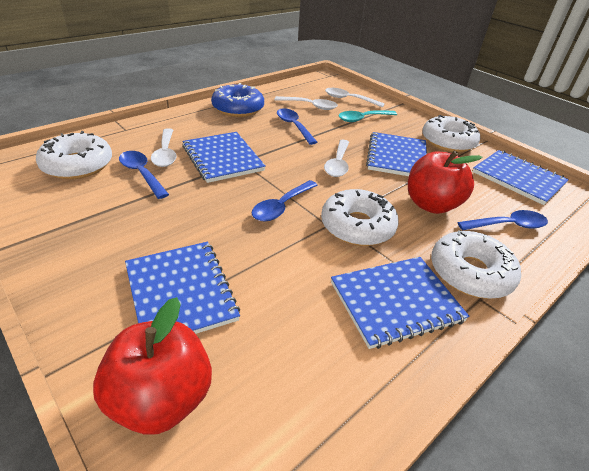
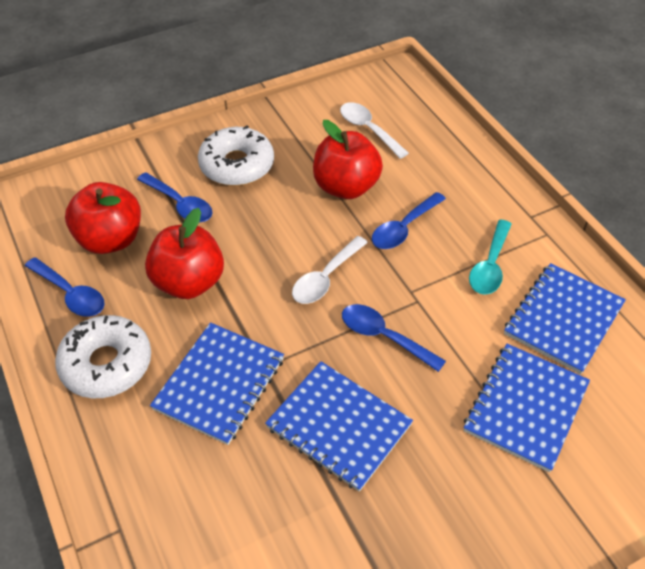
blue donut: 1 -> 0
blue notebook: 5 -> 4
red apple: 2 -> 3
white donut: 4 -> 2
white spoon: 4 -> 2

